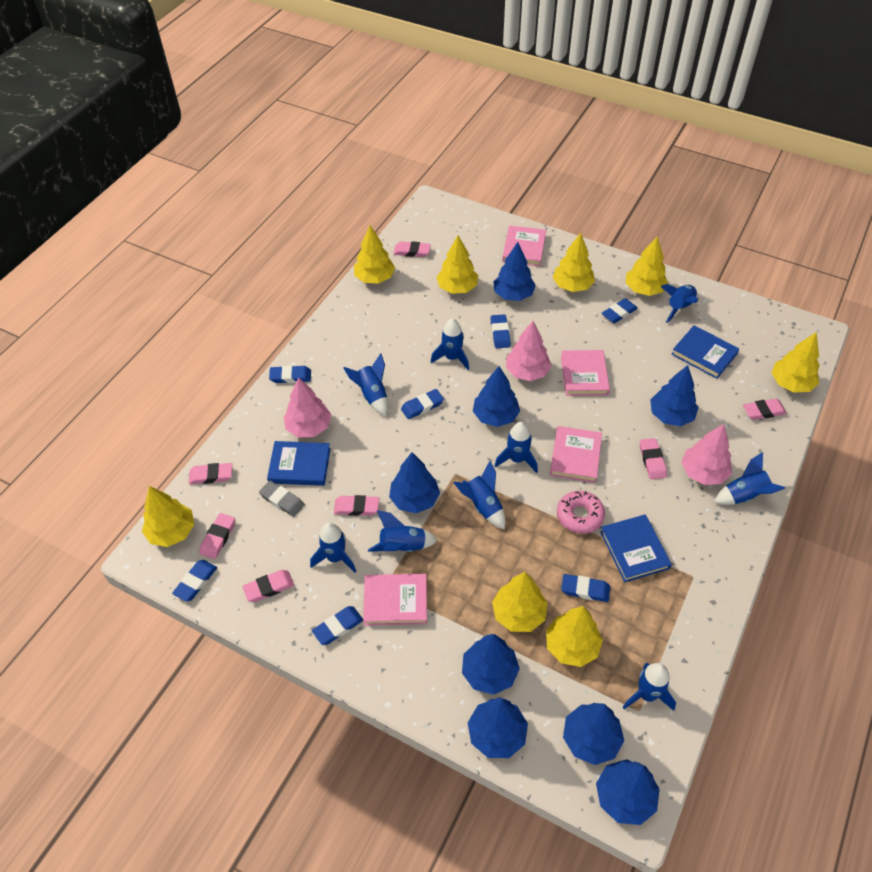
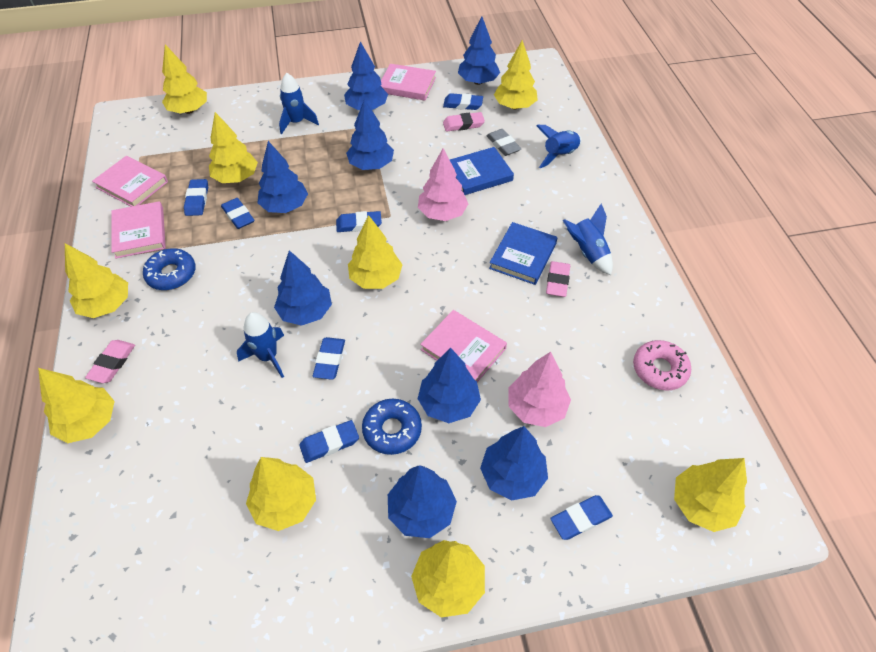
blue book: 3 -> 2
blue donut: 0 -> 2
blue rocket: 9 -> 4
pink eraser: 7 -> 3
pink tree: 3 -> 2
yellow tree: 8 -> 9

